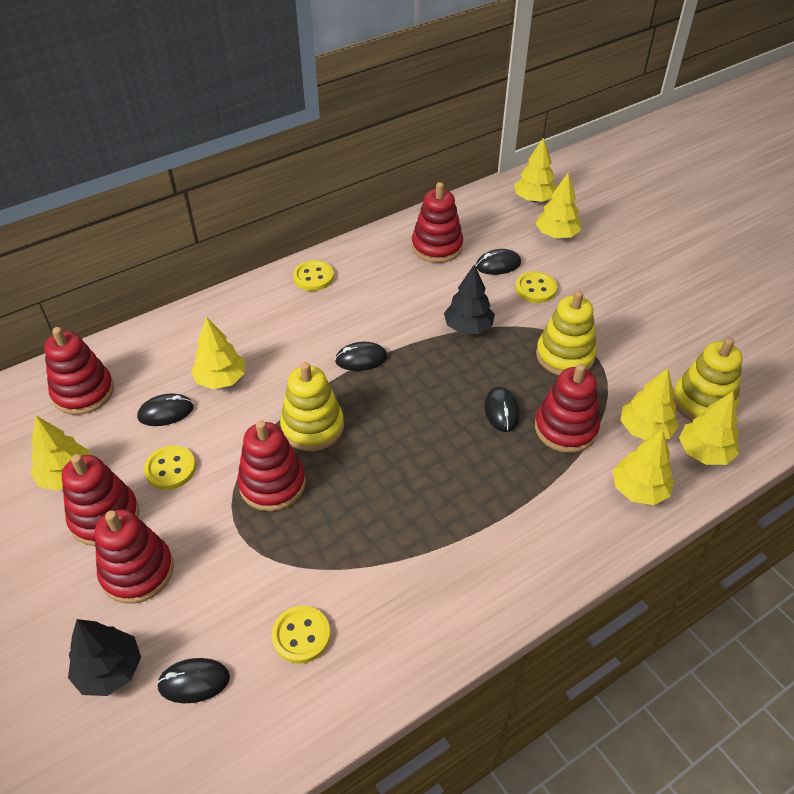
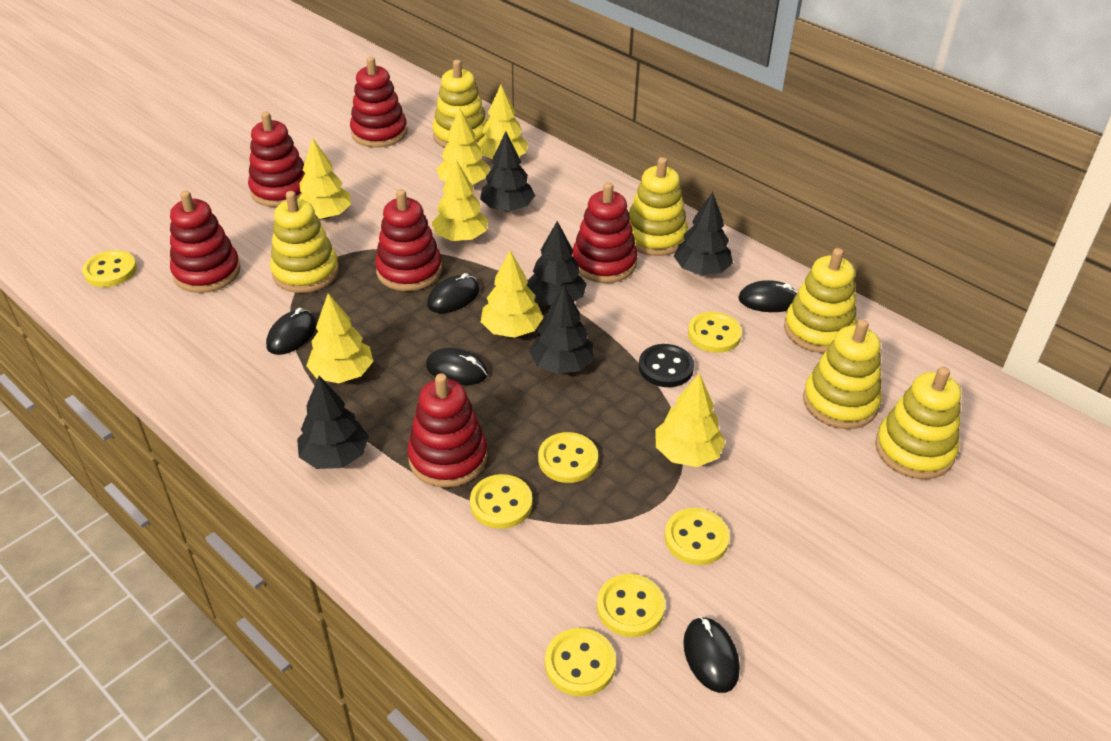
black button: 0 -> 1
black tree: 2 -> 5
yellow button: 4 -> 7
yellow stacking toy: 3 -> 6

